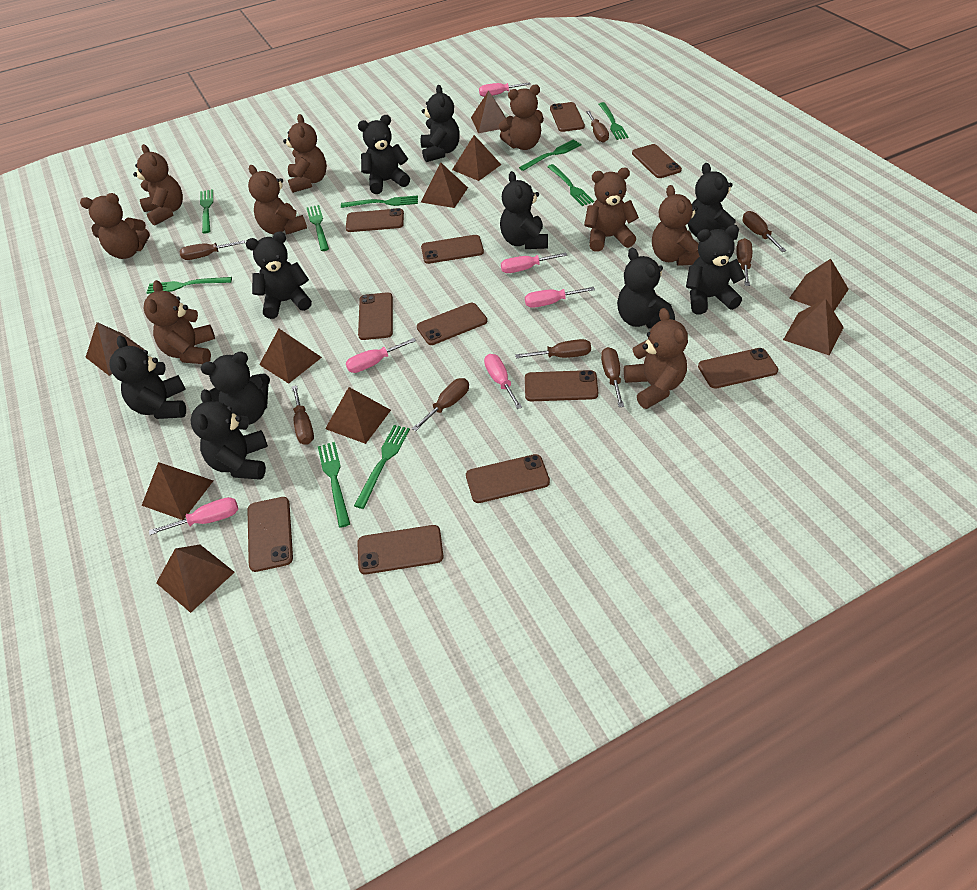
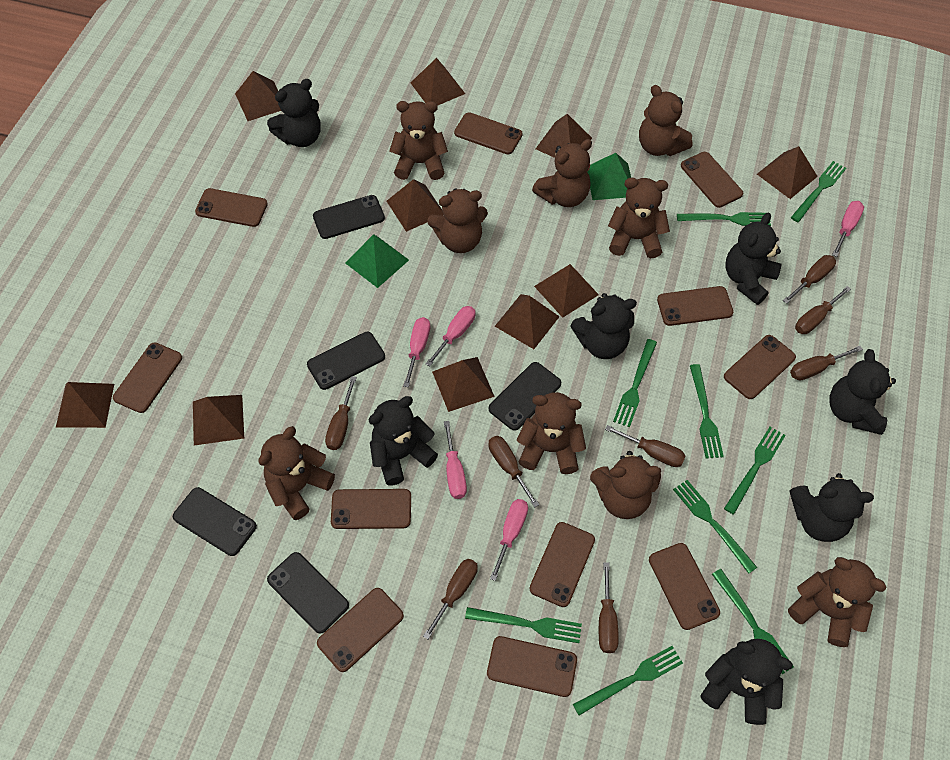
black phone: 0 -> 5
black teddy bear: 10 -> 7
green pyramid: 0 -> 2
pink screwdriver: 6 -> 5

